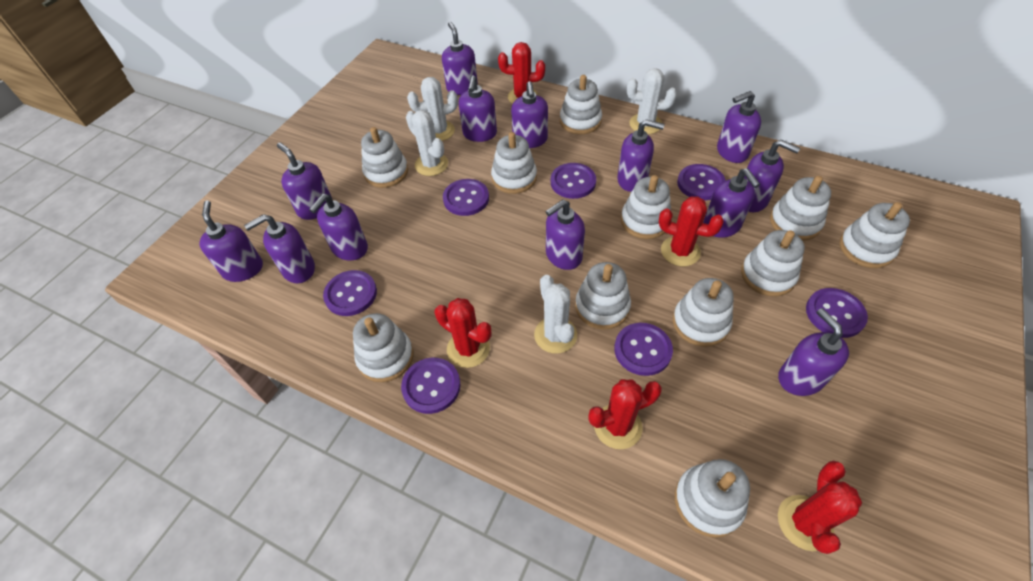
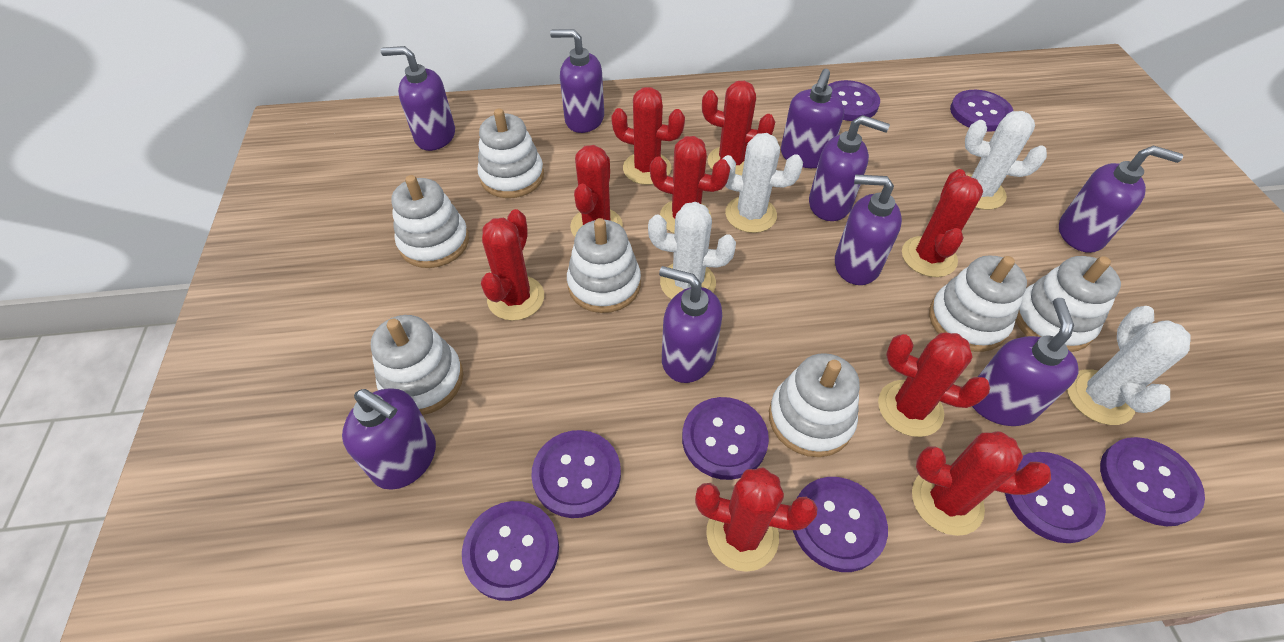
purple button: 7 -> 8
purple soap dispenser: 13 -> 9
red cactus: 5 -> 9
white stacking toy: 11 -> 7

